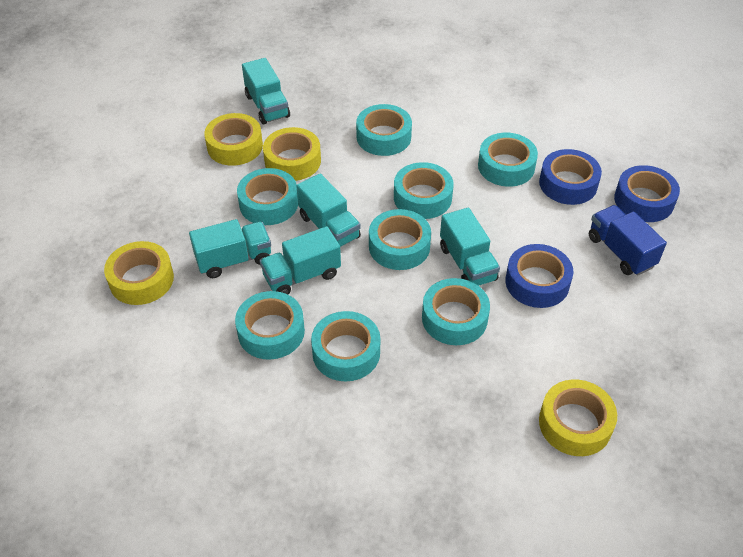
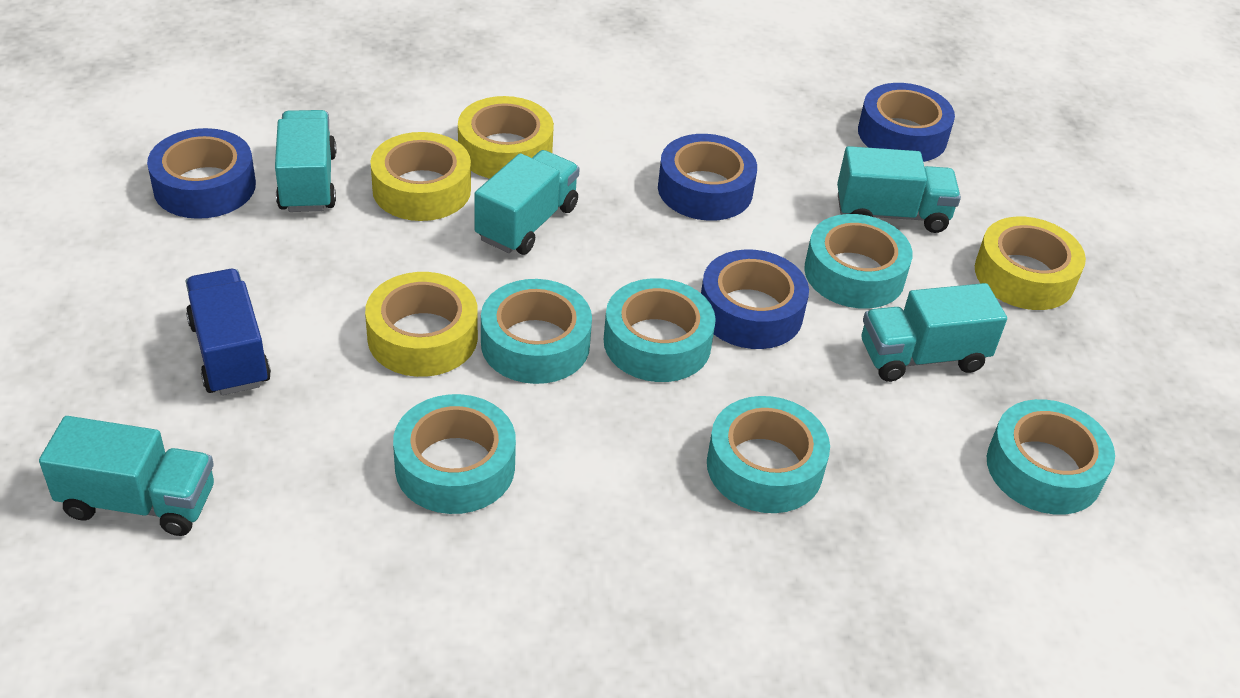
blue tape: 3 -> 4
turquoise tape: 8 -> 6

